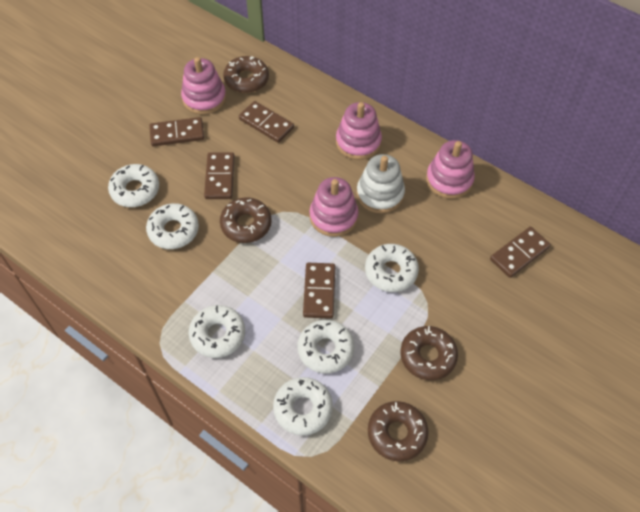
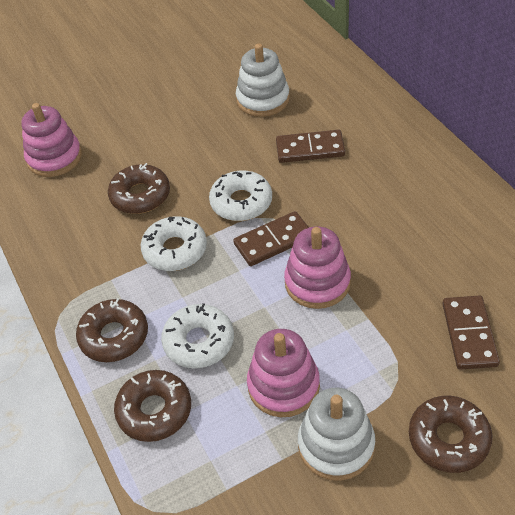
brown domino: 5 -> 3
pink stacking toy: 4 -> 3
white donut: 6 -> 3
white stacking toy: 1 -> 2

